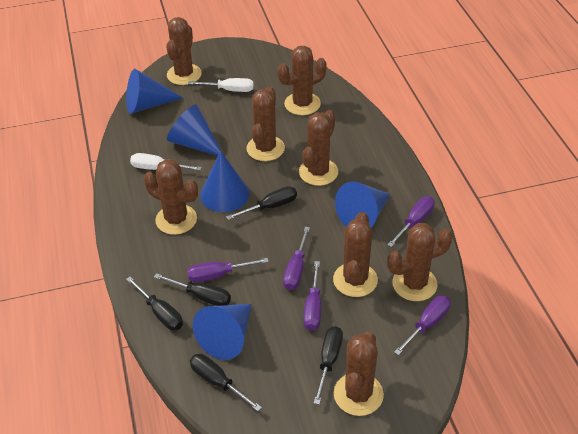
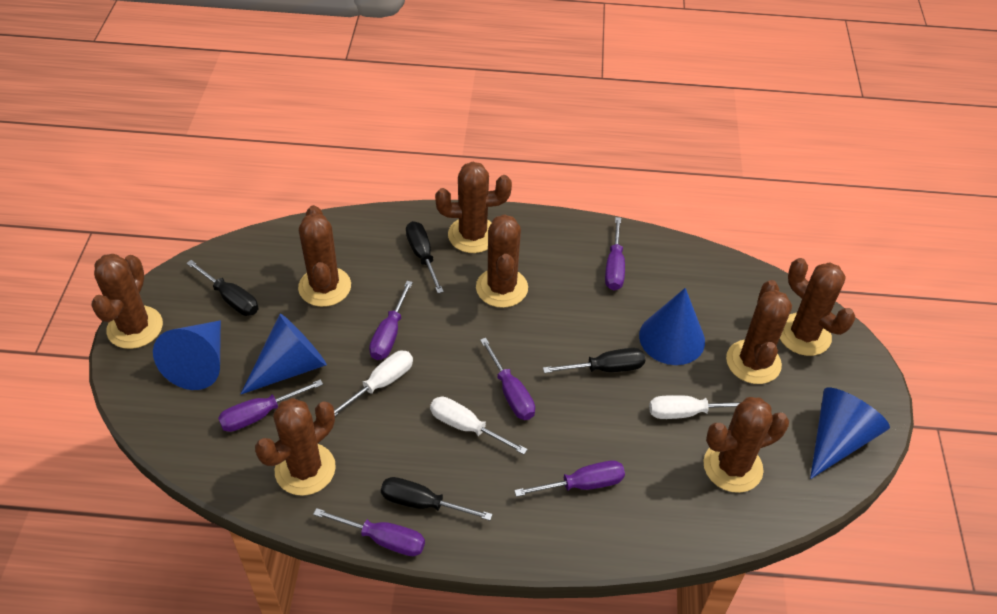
black screwdriver: 5 -> 4
blue cone: 5 -> 4
purple screwdriver: 5 -> 6
white screwdriver: 2 -> 3

